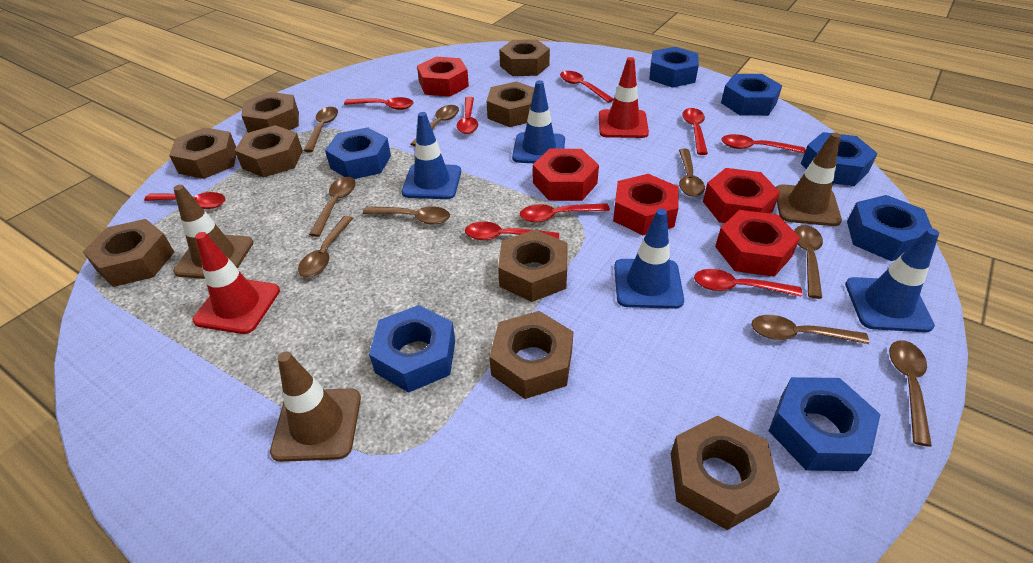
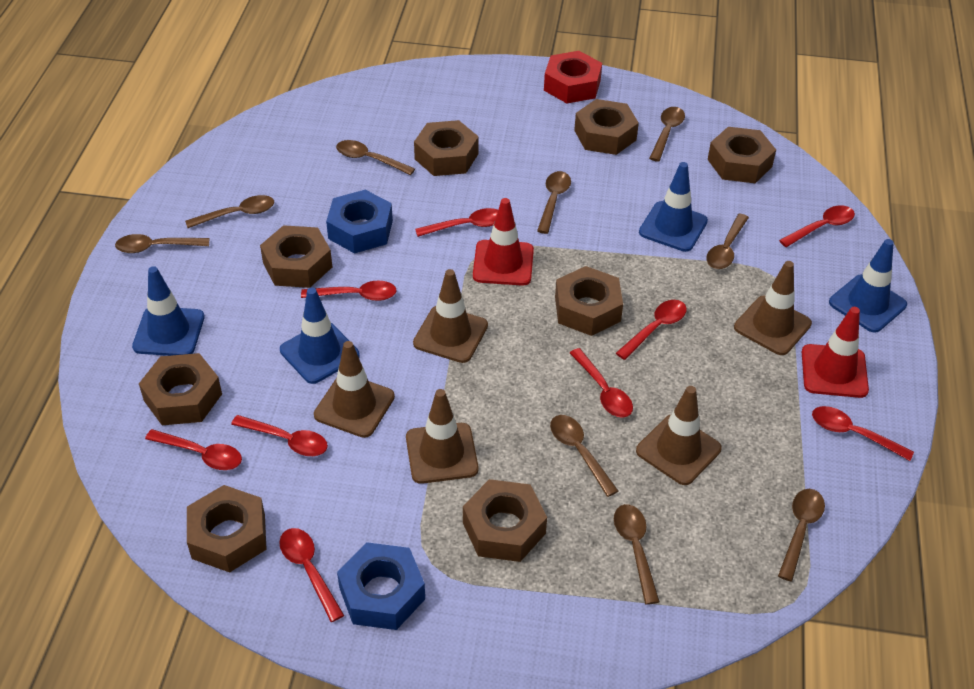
blue nut: 7 -> 2
brown nut: 9 -> 8
brown traffic cone: 3 -> 5
red nut: 5 -> 1

